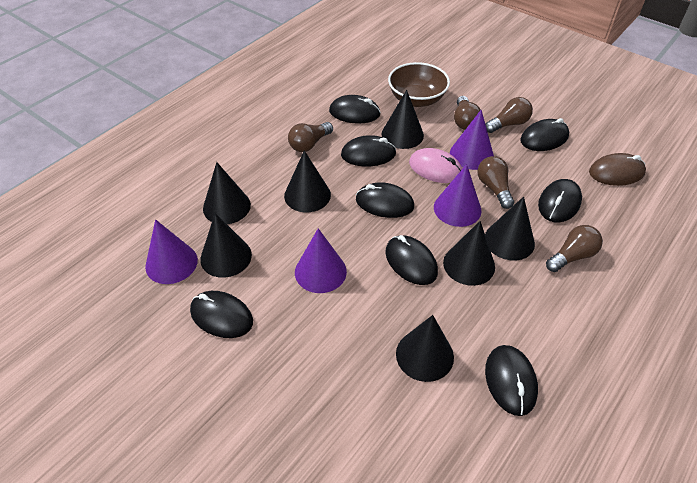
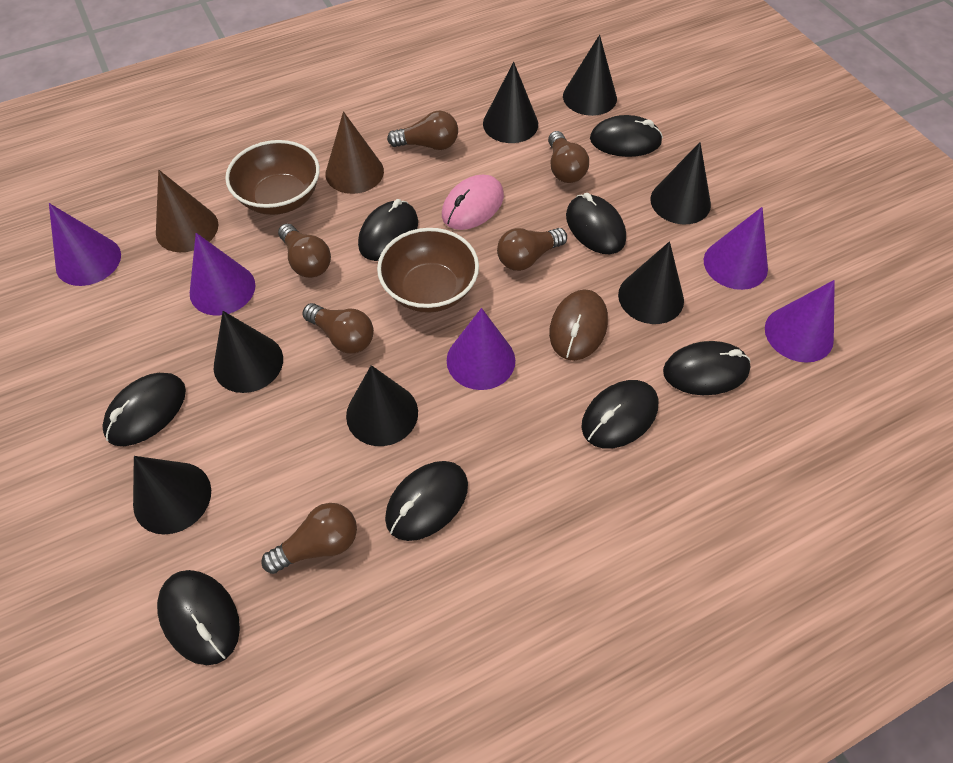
brown bowl: 1 -> 2
brown cone: 0 -> 2
brown light bulb: 5 -> 6
purple cone: 4 -> 5

